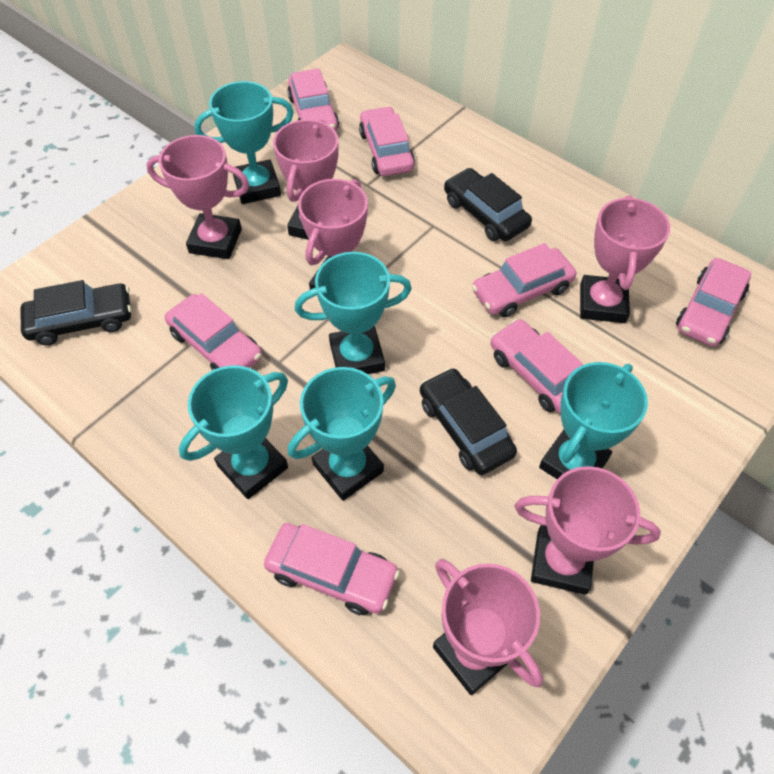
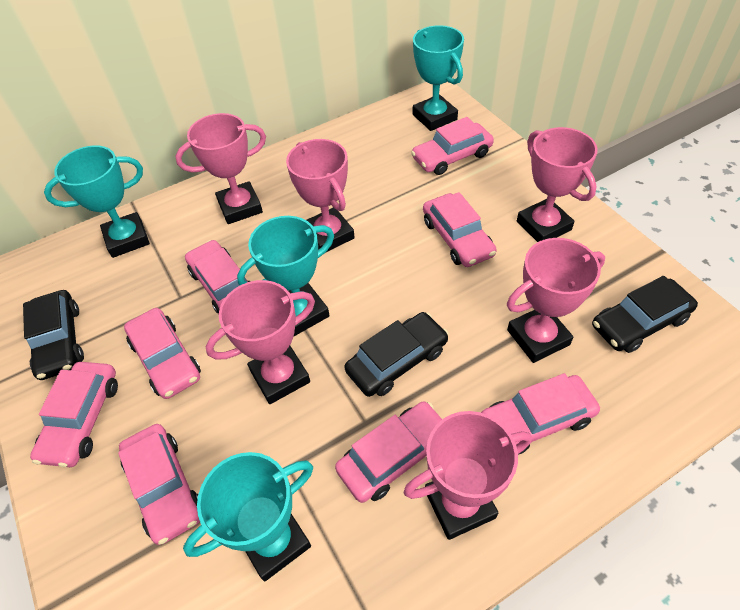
pink car: 7 -> 8
turquoise trophy: 5 -> 4

